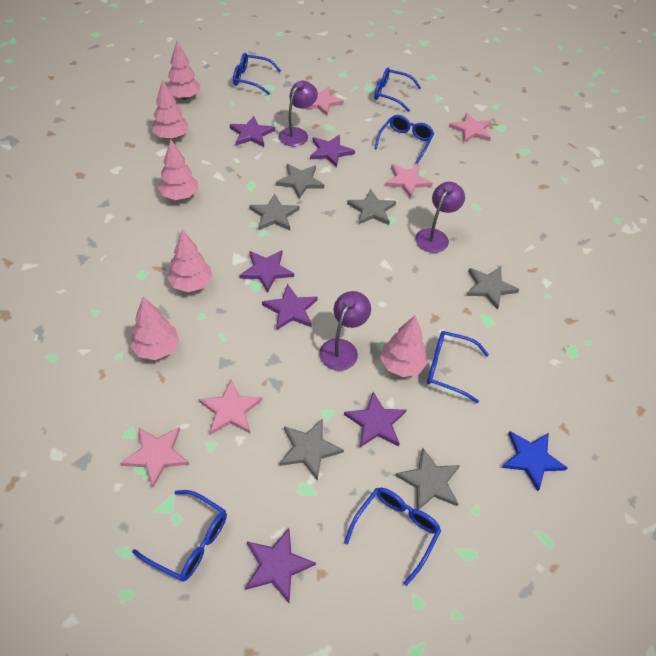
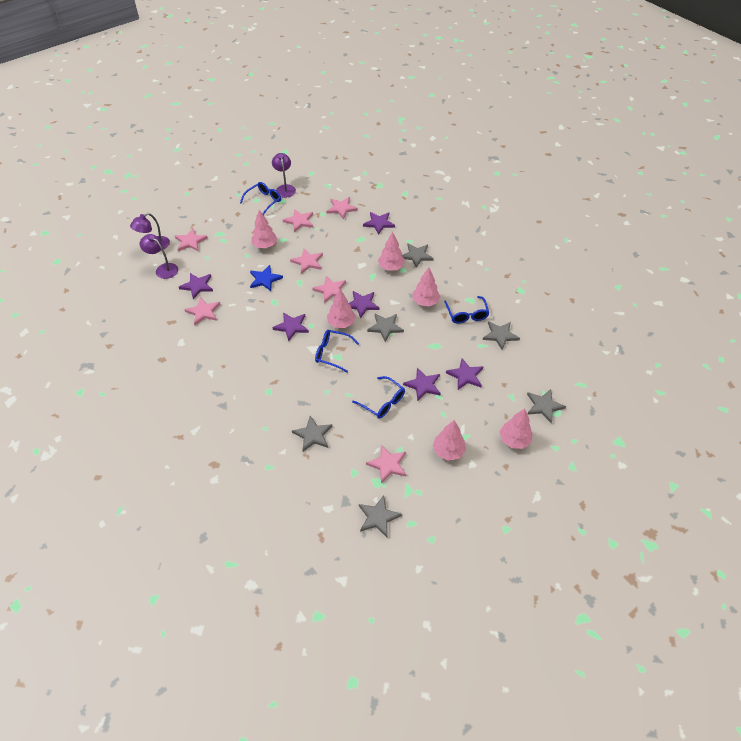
blue glasses: 6 -> 4
pink star: 5 -> 7

